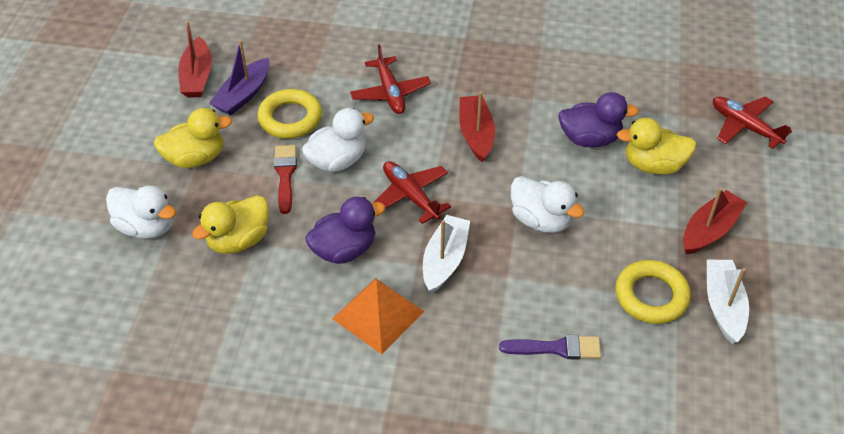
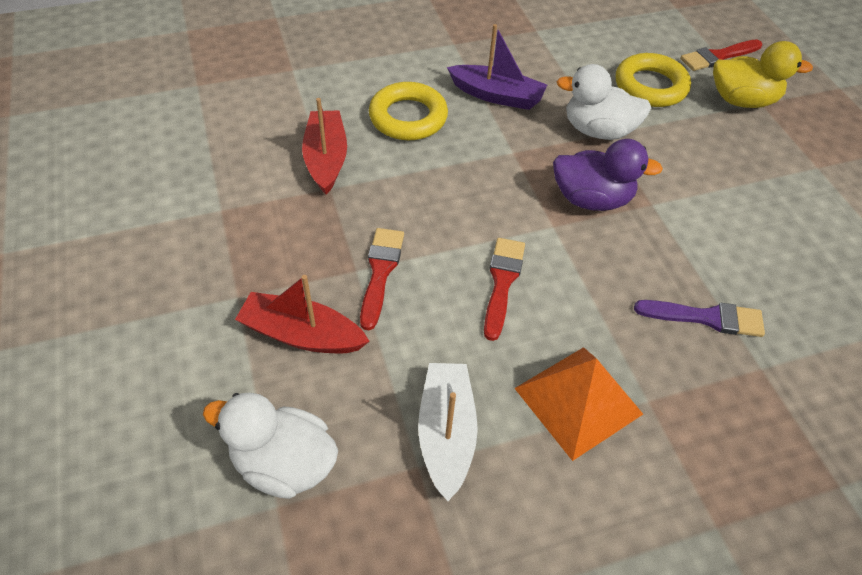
purple duck: 2 -> 1
red boat: 3 -> 2
red brush: 1 -> 3
red plane: 3 -> 0
white boat: 2 -> 1
white duck: 3 -> 2
yellow duck: 3 -> 1

